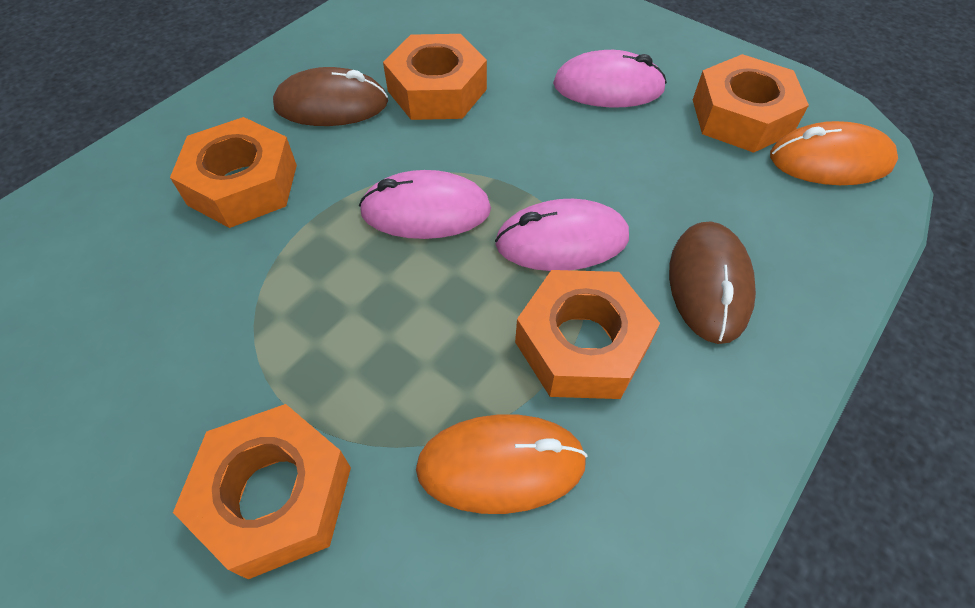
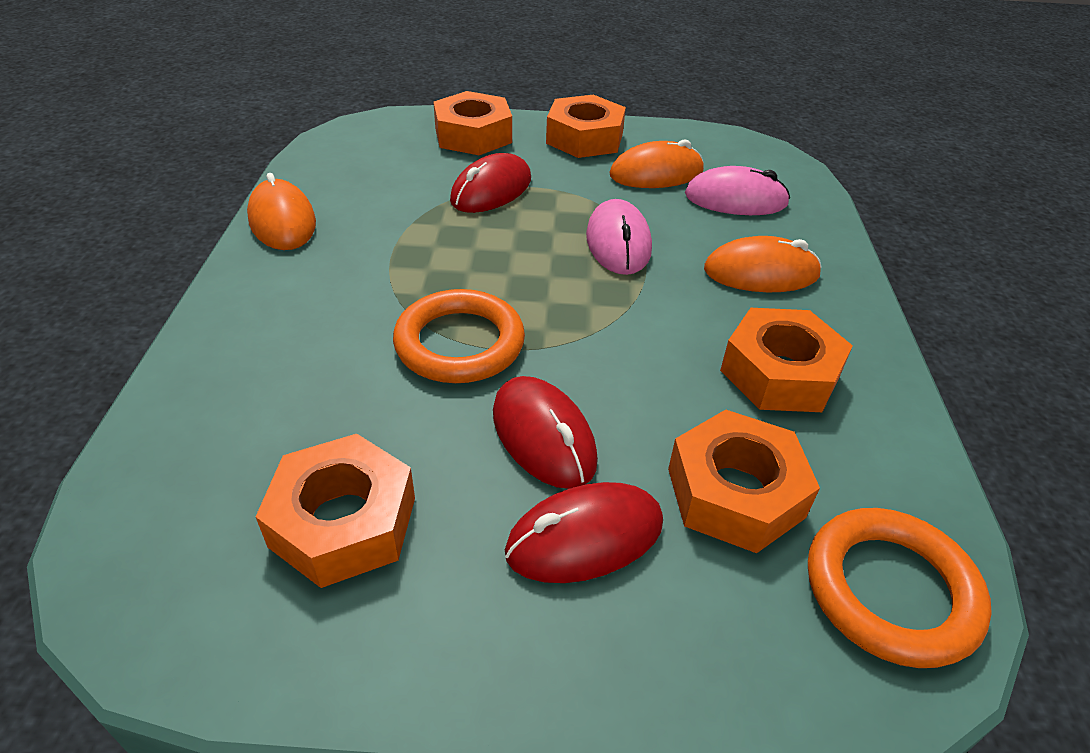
brown mouse: 2 -> 0
orange mouse: 2 -> 3
orange ring: 0 -> 2
pink mouse: 3 -> 2
red mouse: 0 -> 3

